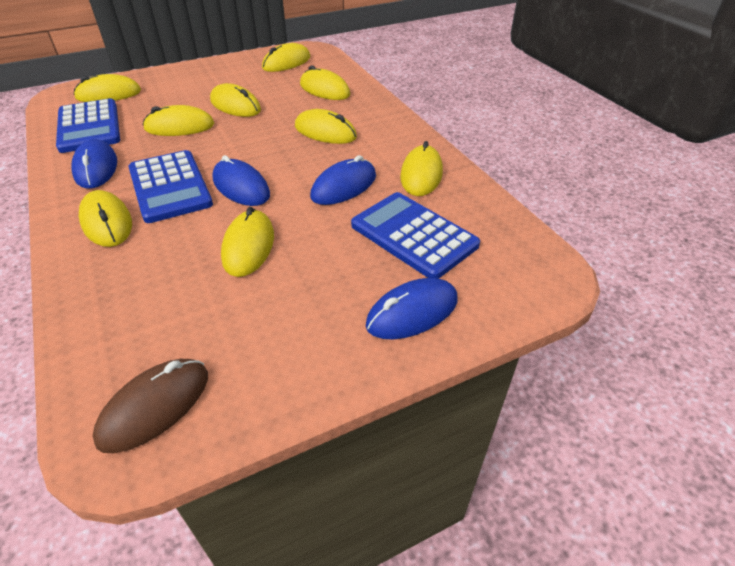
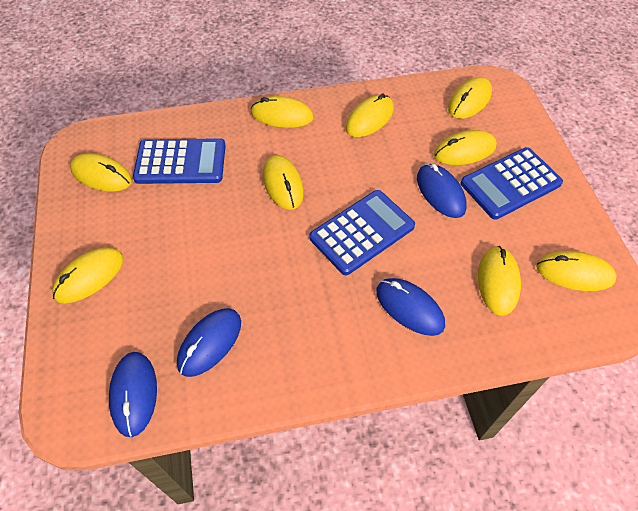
brown mouse: 1 -> 0

